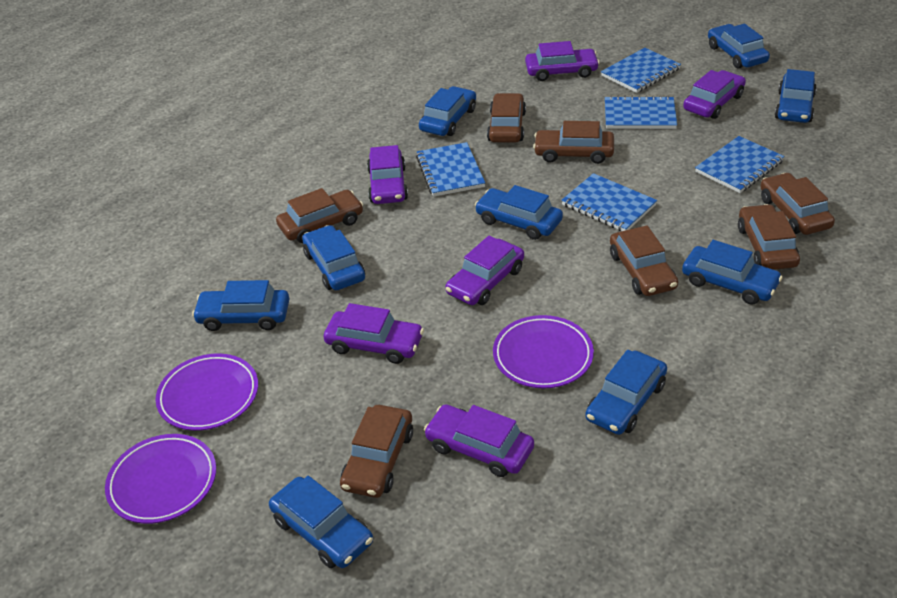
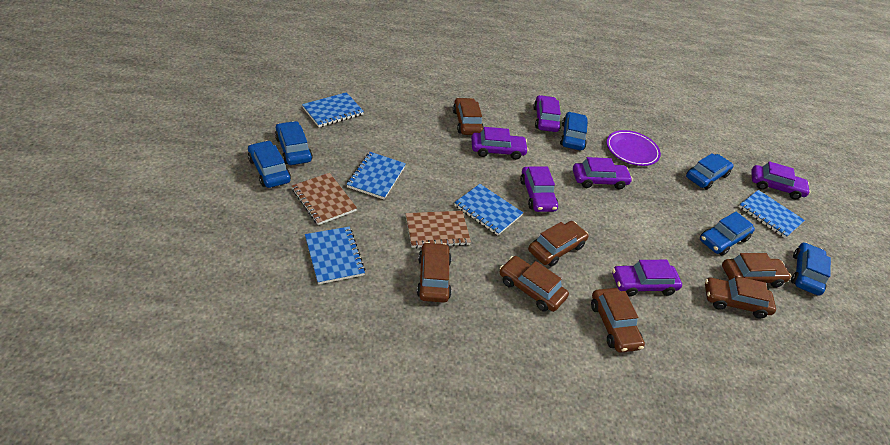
blue car: 9 -> 6
brown notebook: 0 -> 2
purple plate: 3 -> 1

